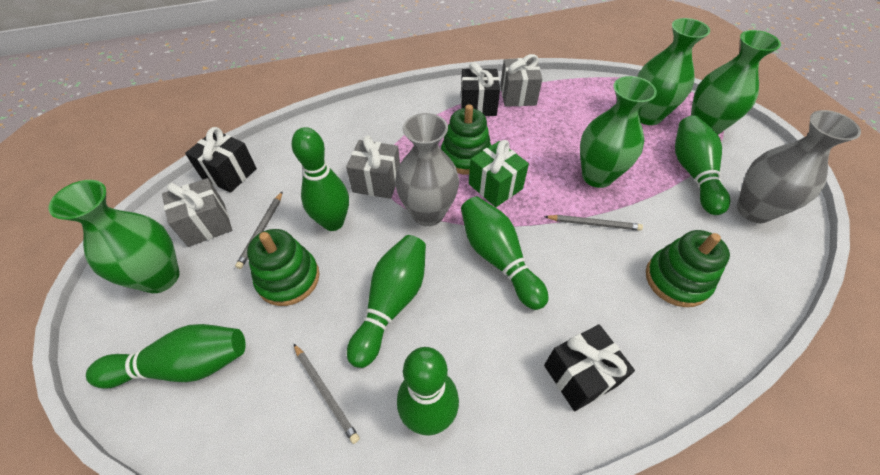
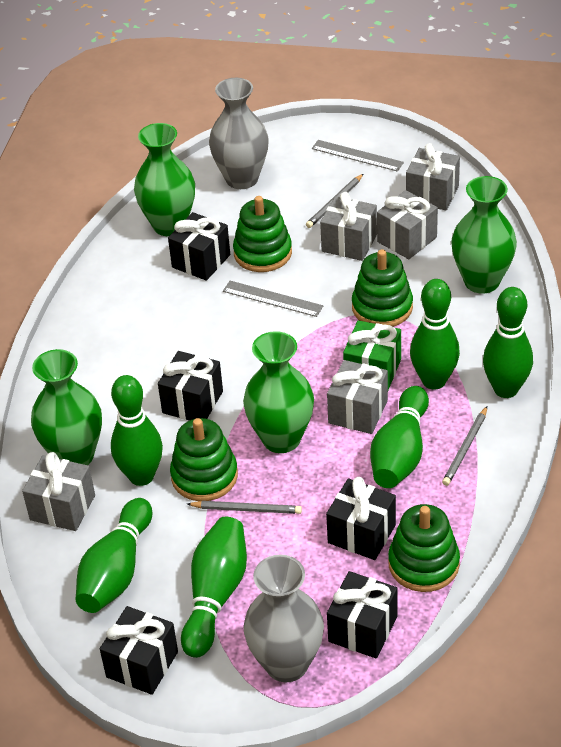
black gift: 3 -> 5
green stacking toy: 3 -> 4
grey gift: 3 -> 5
grey ruler: 0 -> 2

